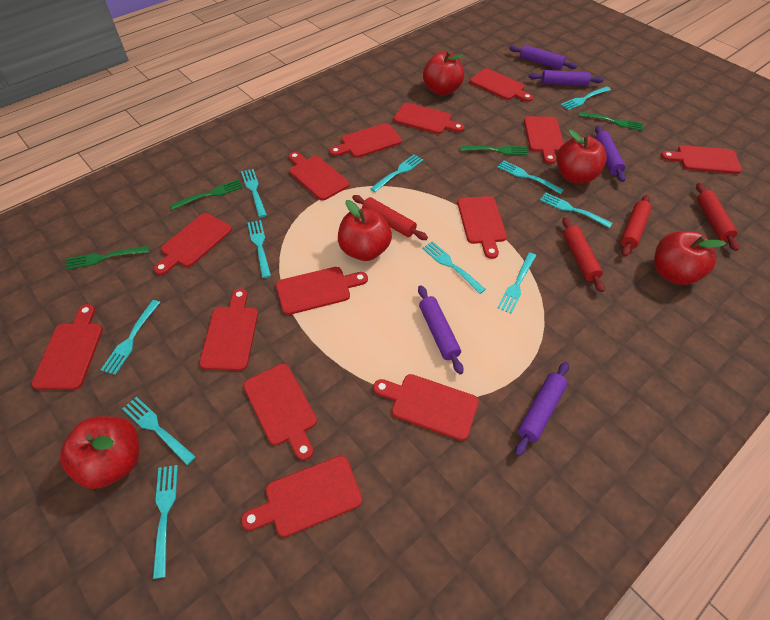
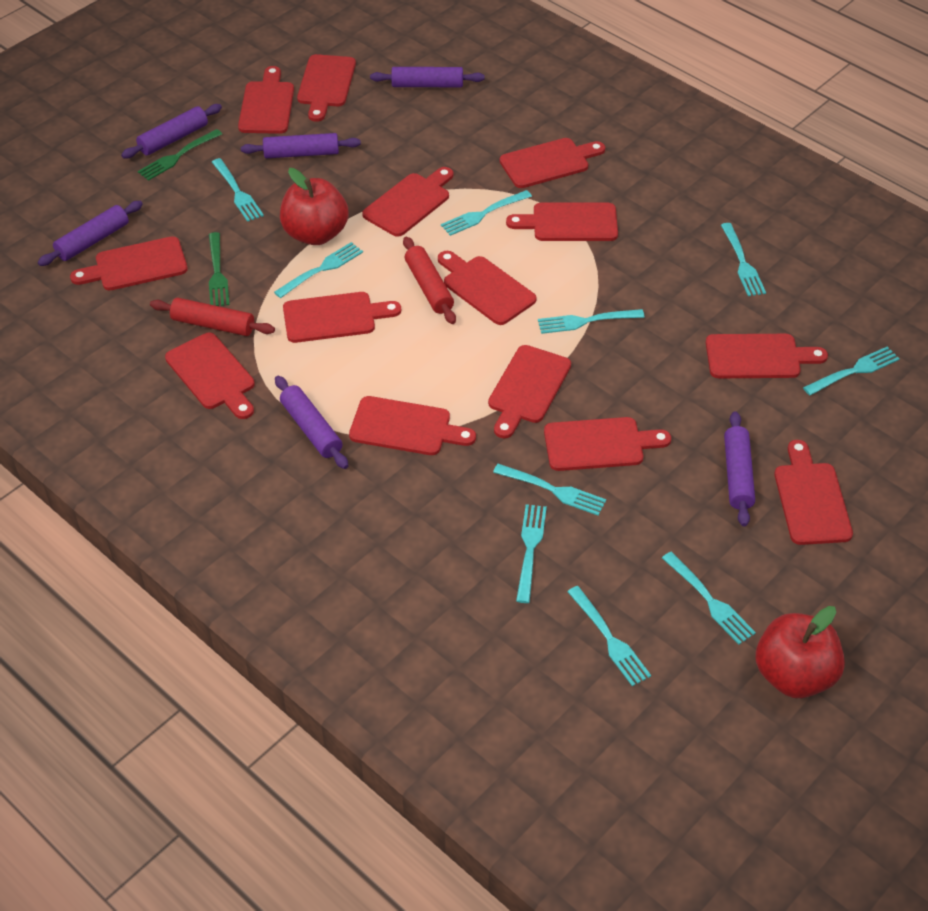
green fork: 4 -> 2
purple rolling pin: 5 -> 6
red apple: 5 -> 2
red rolling pin: 4 -> 2
turquoise fork: 11 -> 10

